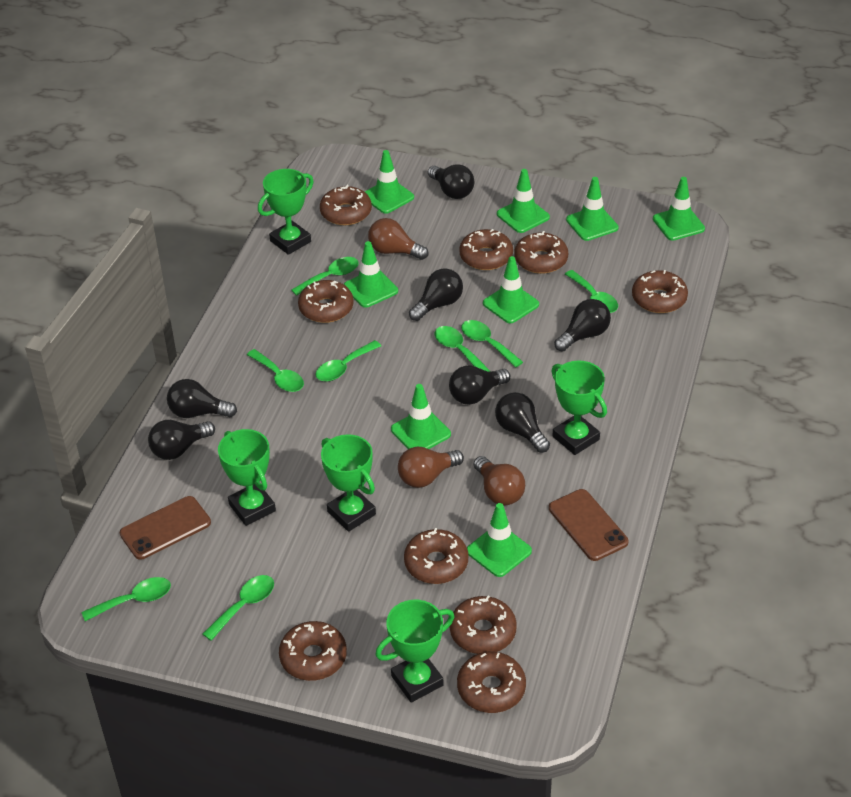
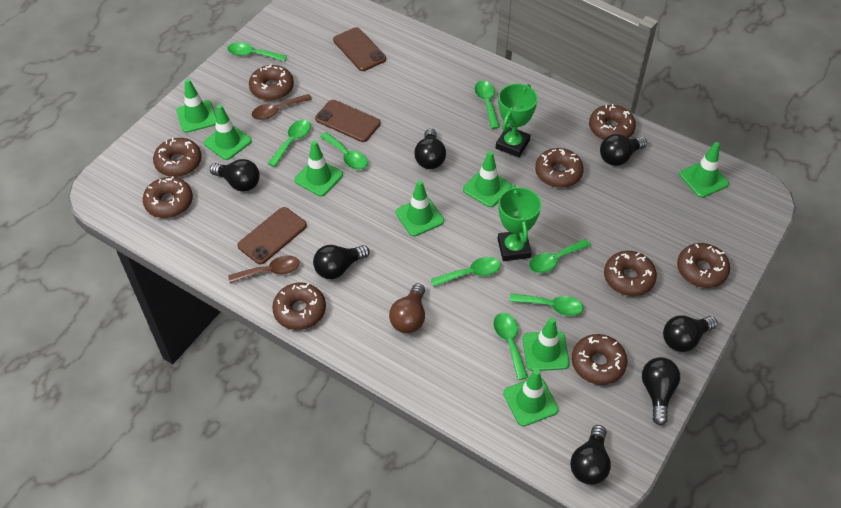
brown light bulb: 3 -> 1
brown phone: 2 -> 3
brown spoon: 0 -> 2
green trophy: 5 -> 2

